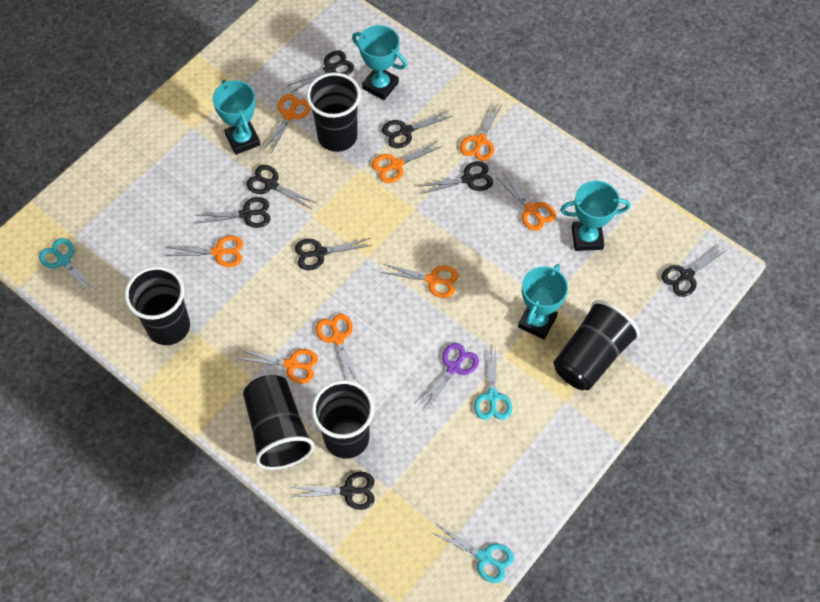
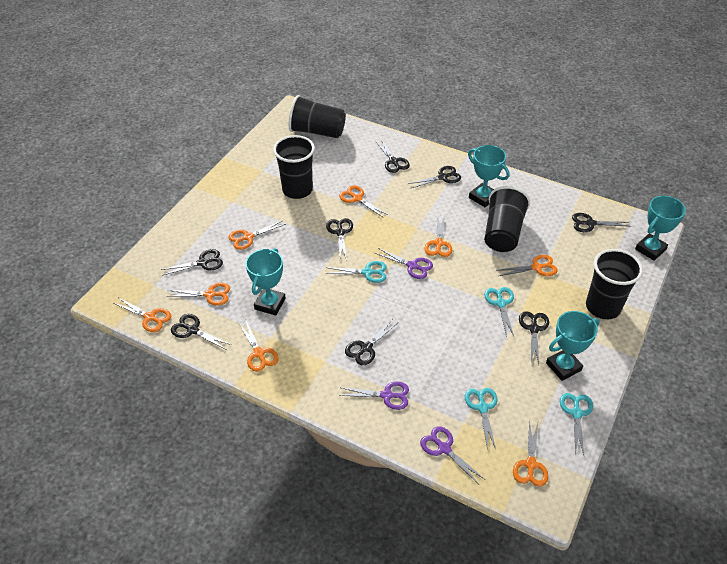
black cup: 5 -> 4
purple scissors: 1 -> 3
turquoise scissors: 3 -> 4

